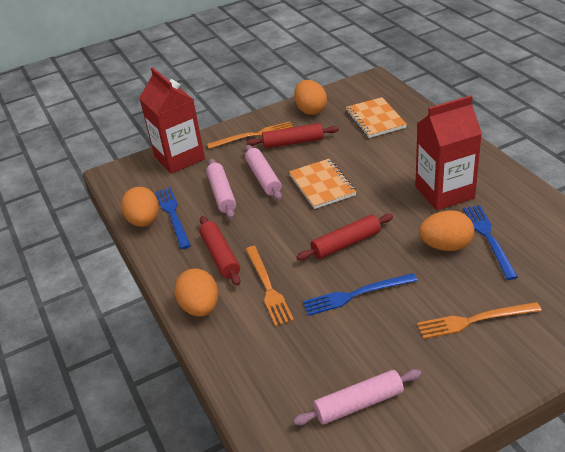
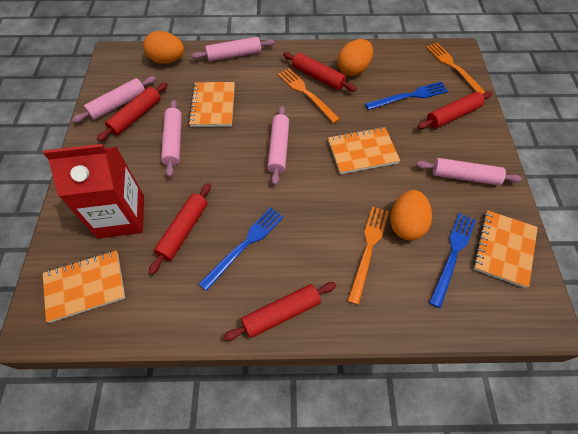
orange egg: 4 -> 3
orange notebook: 2 -> 4
pink rolling pin: 3 -> 5
red carton: 2 -> 1
red rolling pin: 3 -> 5

